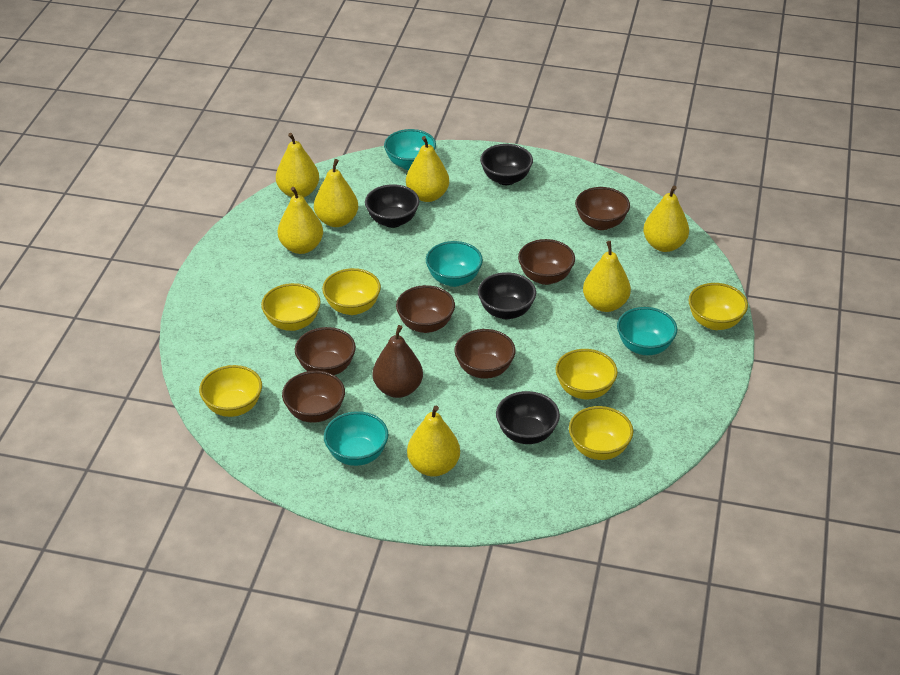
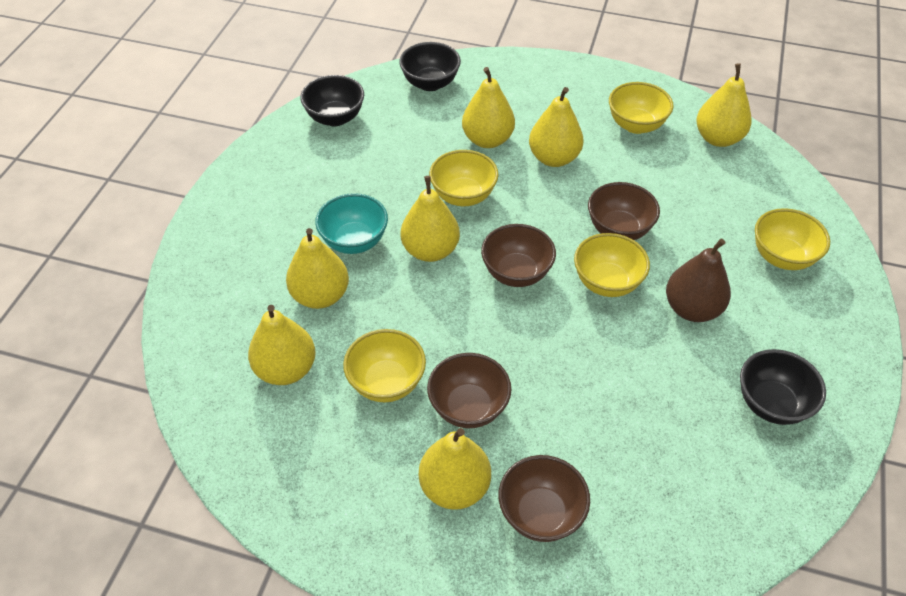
black bowl: 4 -> 3
brown bowl: 6 -> 4
turquoise bowl: 4 -> 1
yellow bowl: 6 -> 5

